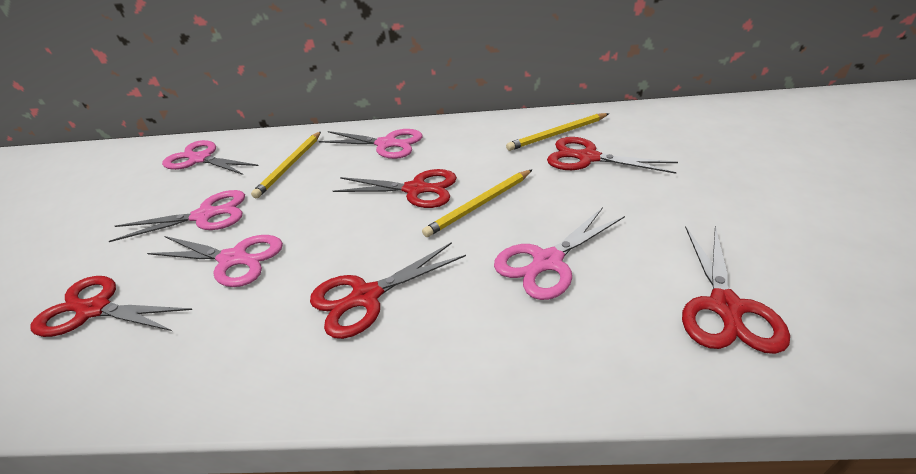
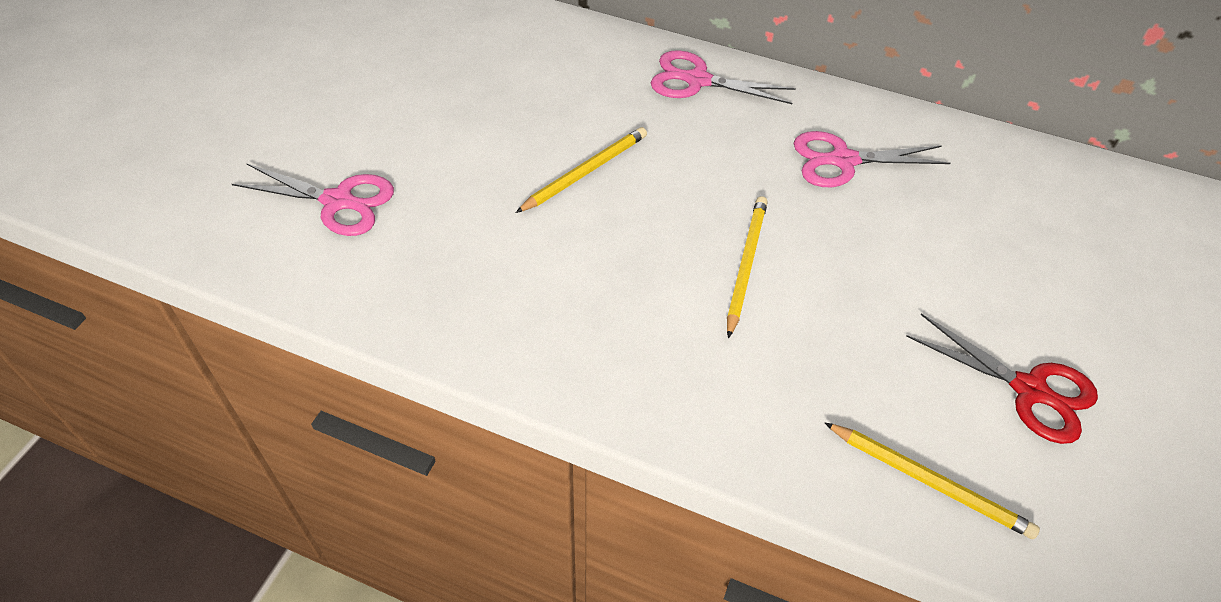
pink scissors: 5 -> 3
red scissors: 5 -> 1

